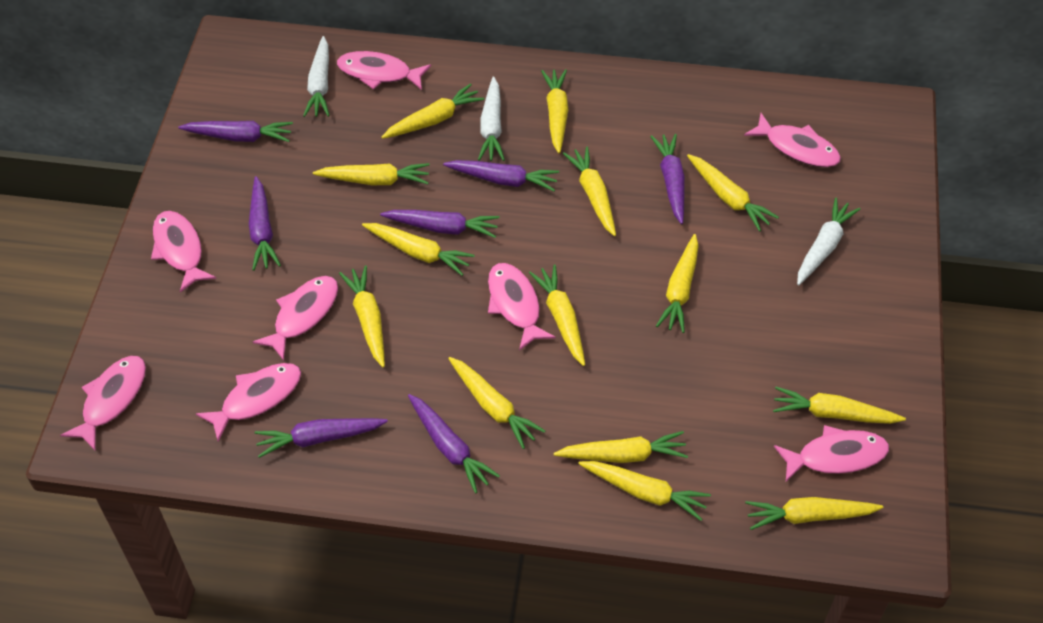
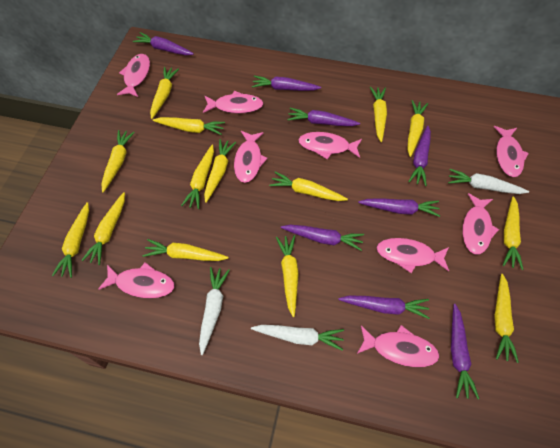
pink fish: 8 -> 9
purple carrot: 7 -> 8

